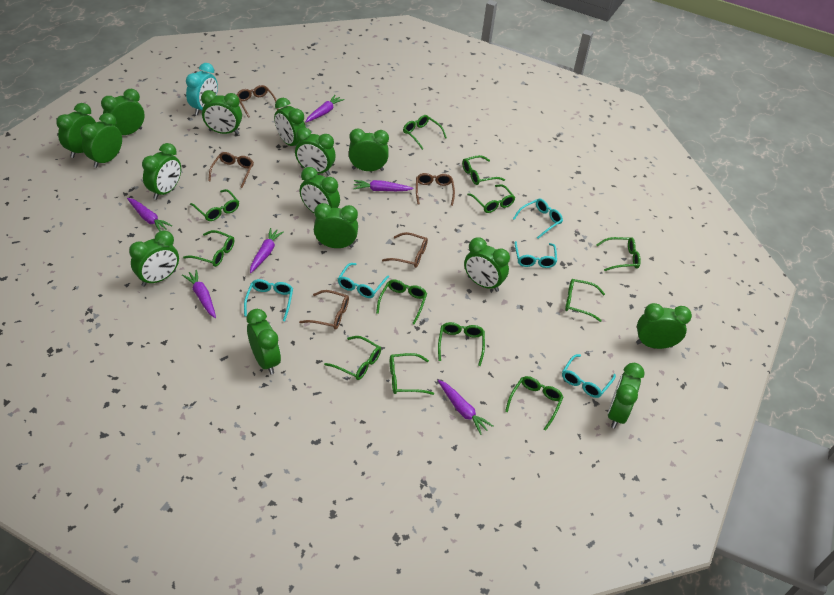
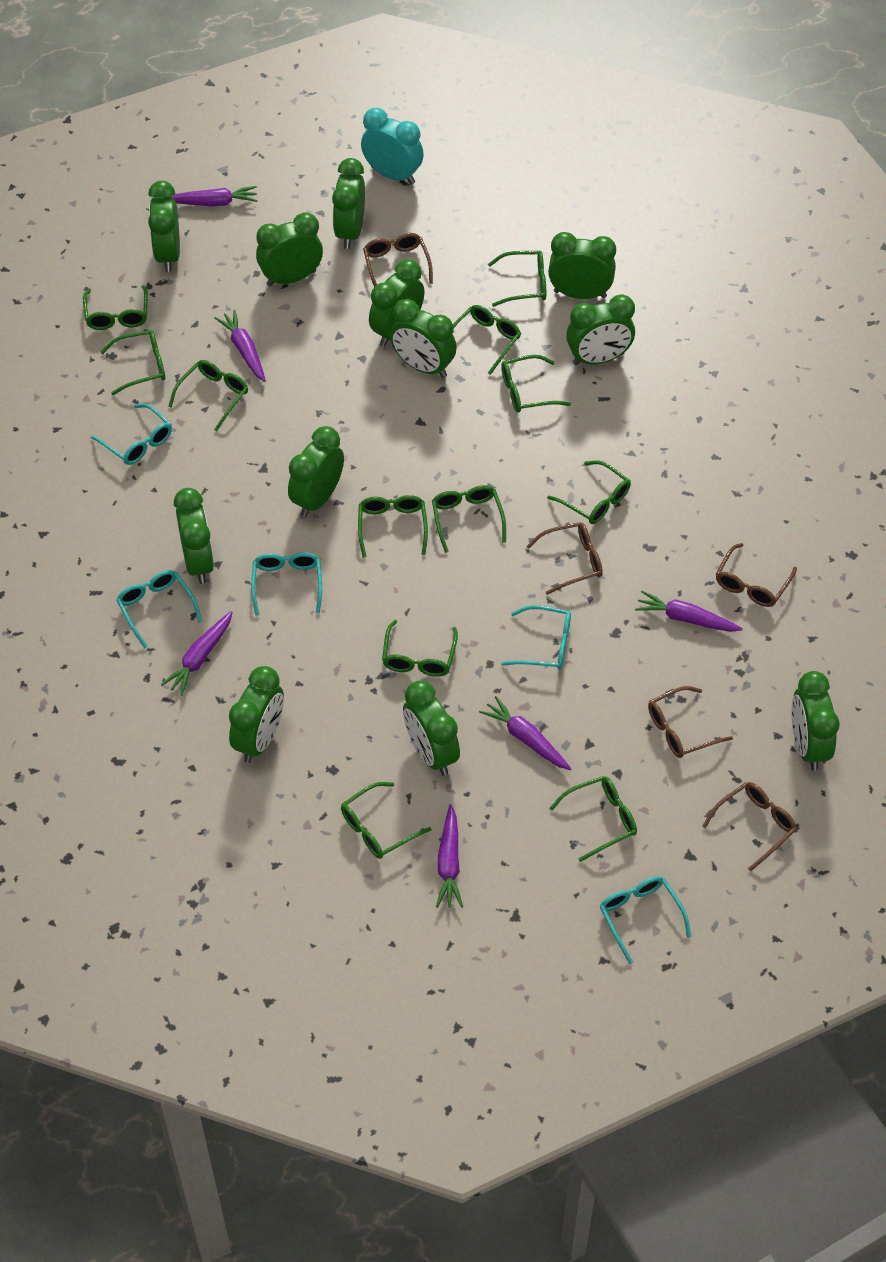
green clock: 15 -> 12

